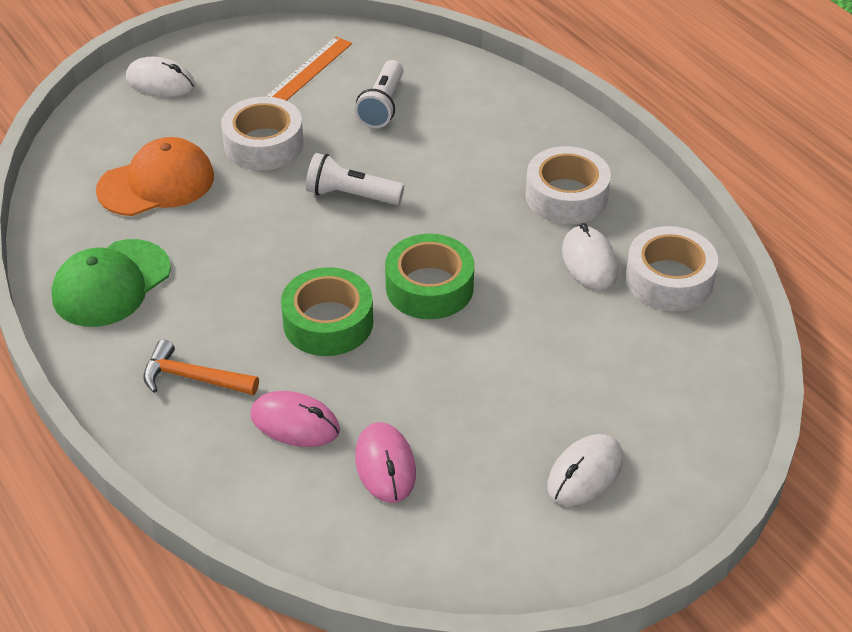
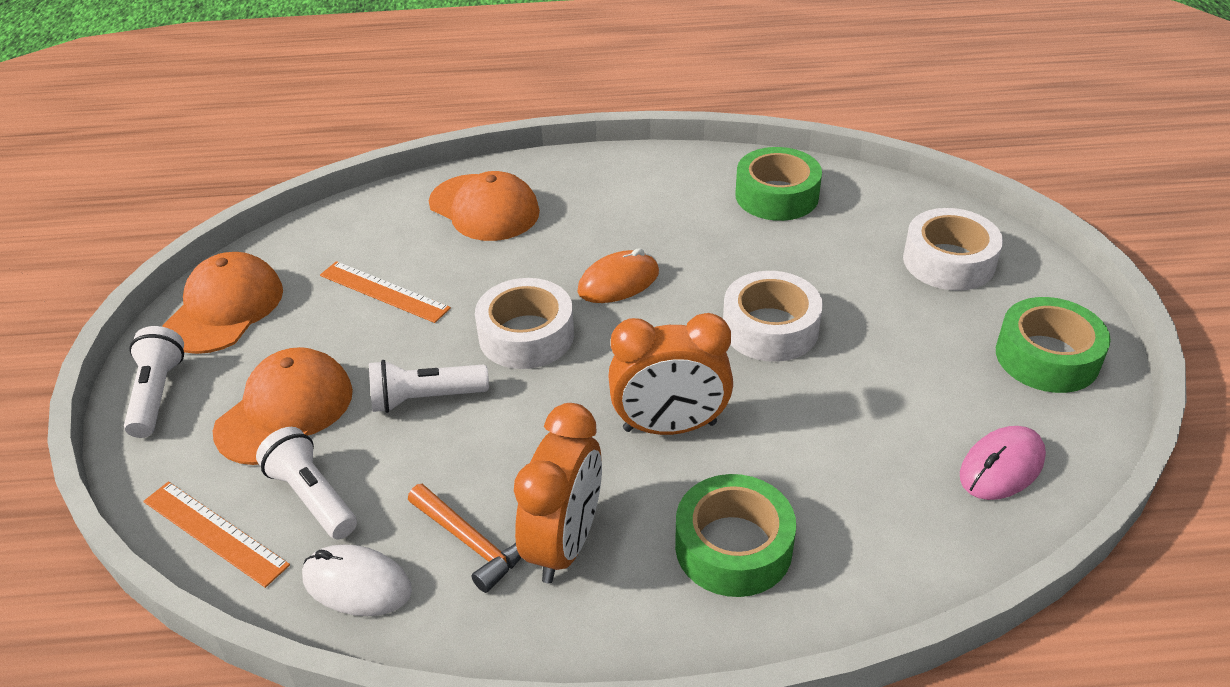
green cap: 1 -> 0
green tape: 2 -> 3
orange cap: 1 -> 3
orange clock: 0 -> 2
orange mouse: 0 -> 1
orange ruler: 1 -> 2
pink mouse: 2 -> 1
white flashlight: 2 -> 3
white mouse: 3 -> 1

